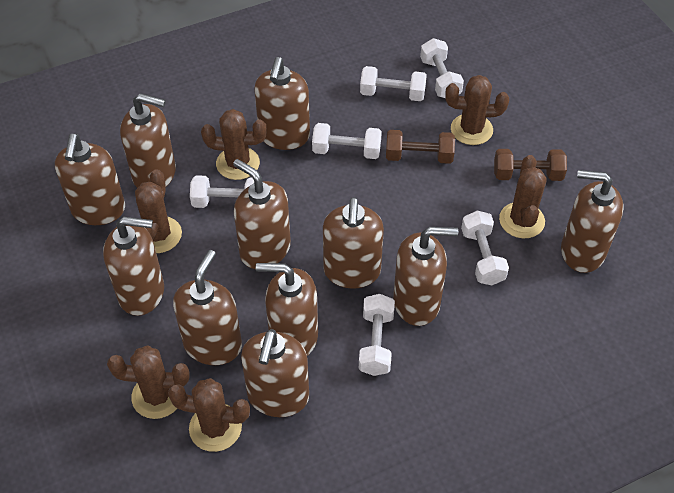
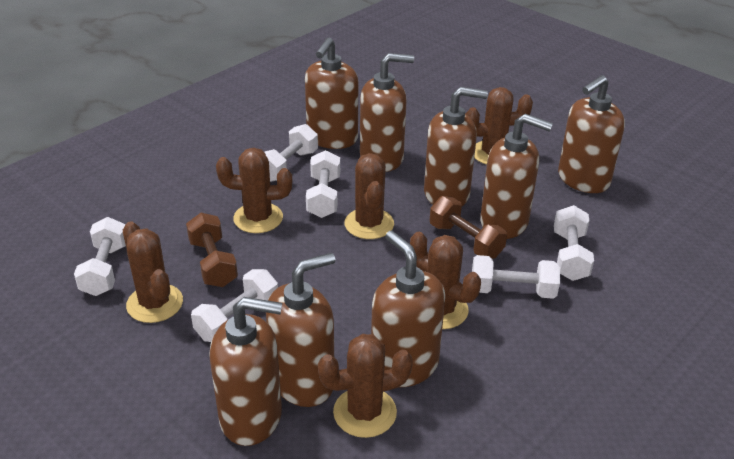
brown soap dispenser: 11 -> 8

